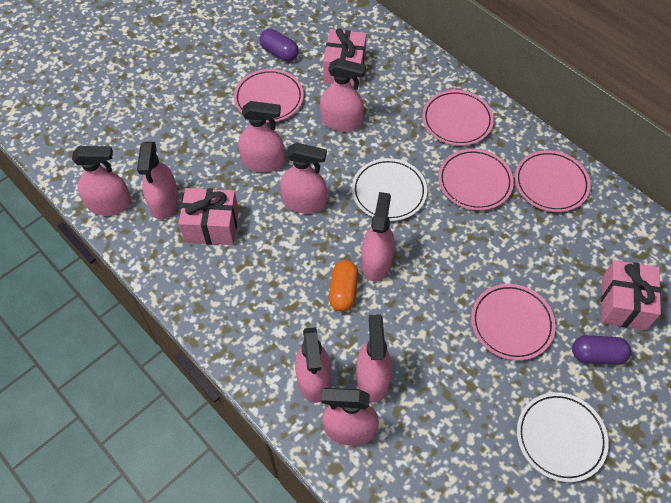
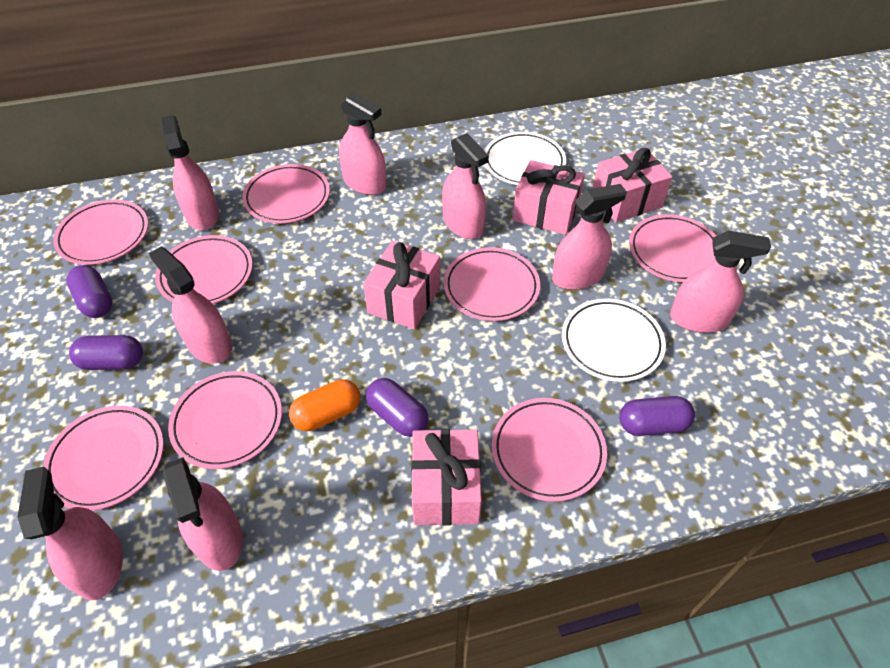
pink gift: 3 -> 4
pink plate: 5 -> 8
pink spray bottle: 9 -> 8
purple capsule: 2 -> 4

